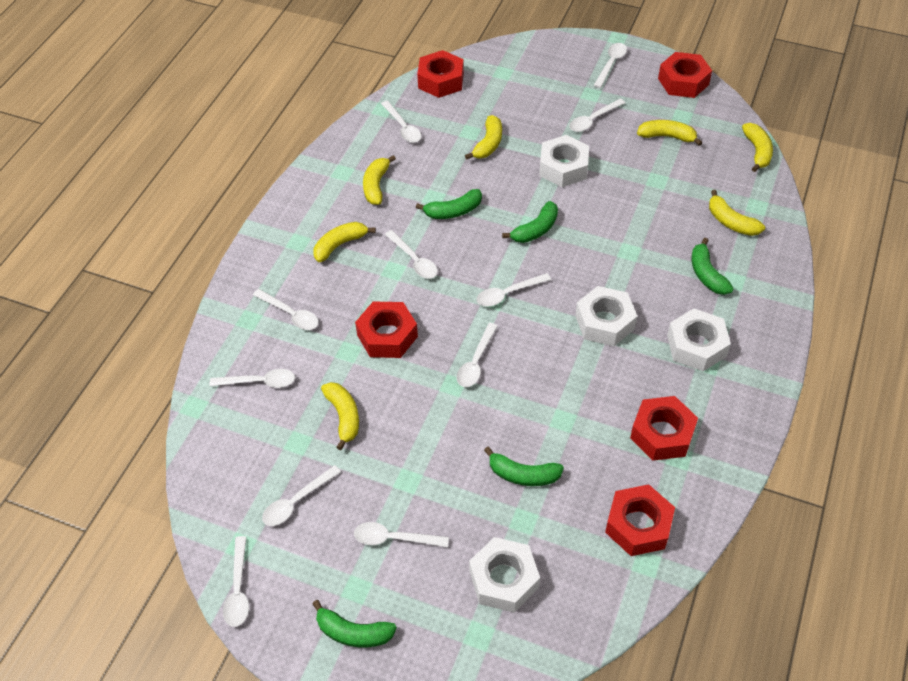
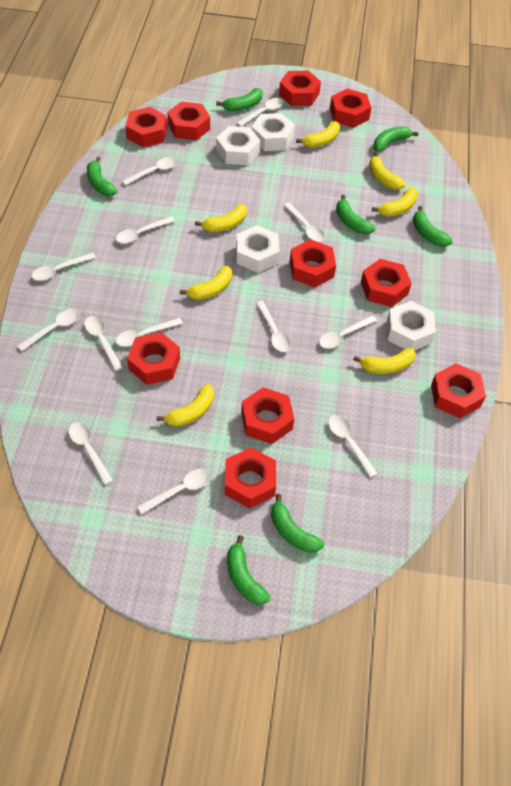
green banana: 5 -> 7
red nut: 5 -> 10
white spoon: 11 -> 13

